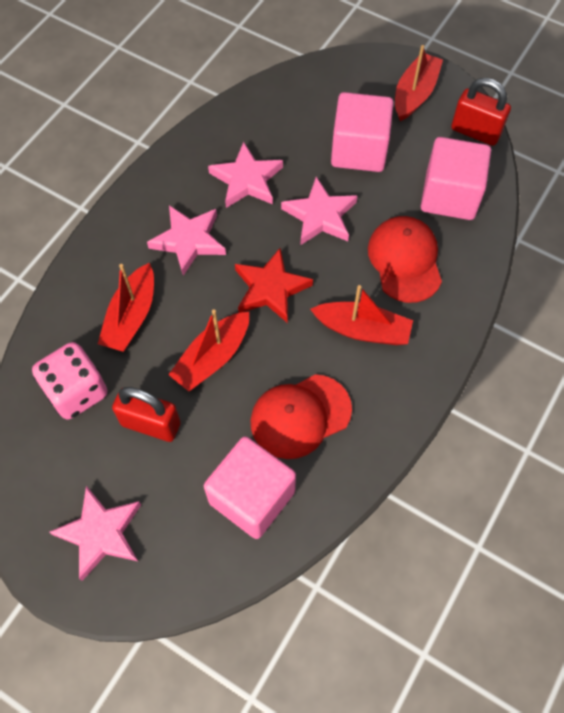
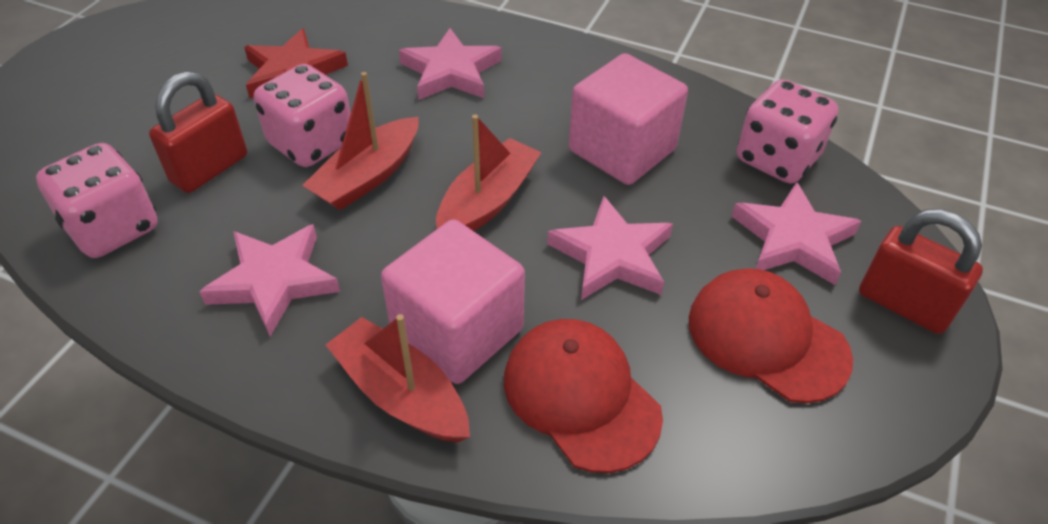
pink cube: 3 -> 2
pink dice: 1 -> 3
red boat: 4 -> 3

